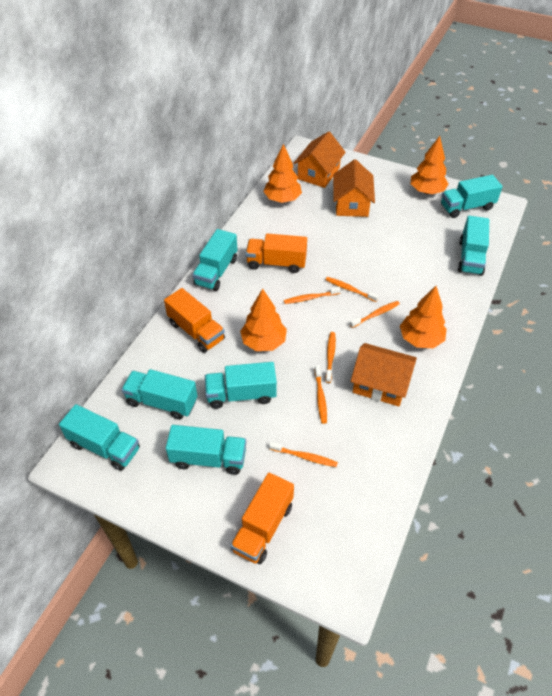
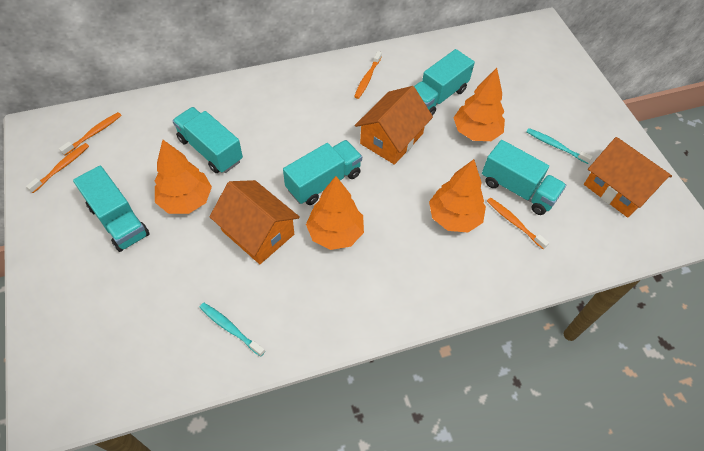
orange toothbrush: 6 -> 4
orange truck: 3 -> 0
turquoise toothbrush: 0 -> 2
turquoise truck: 7 -> 5

